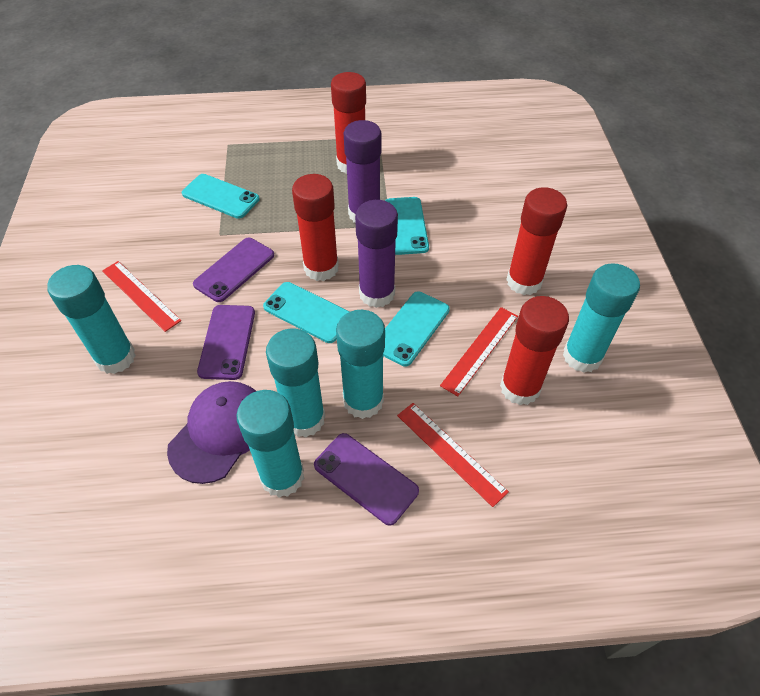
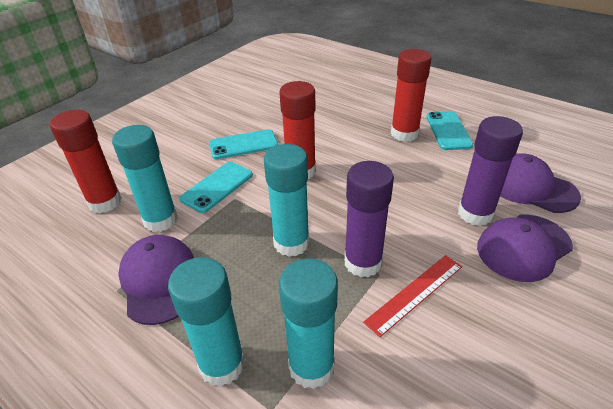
purple cap: 1 -> 3
purple phone: 3 -> 0
red glue stick: 4 -> 3
red ruler: 3 -> 1
turquoise glue stick: 5 -> 4
turquoise phone: 4 -> 3

